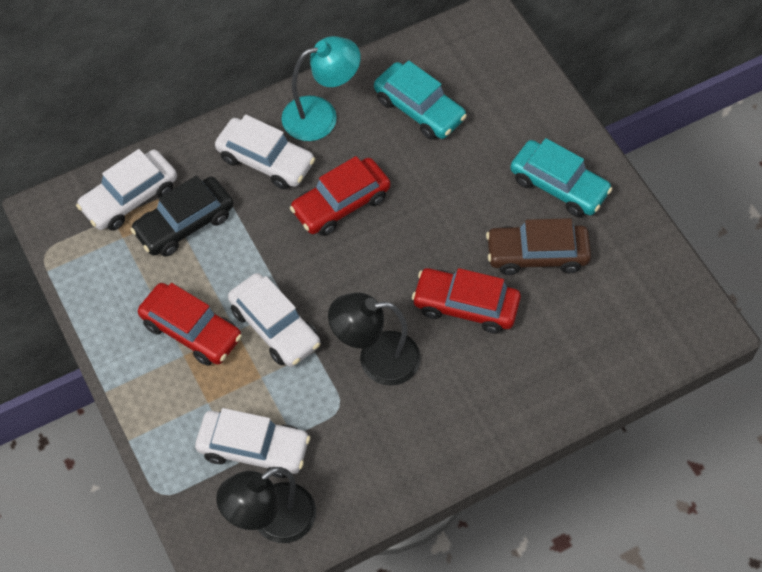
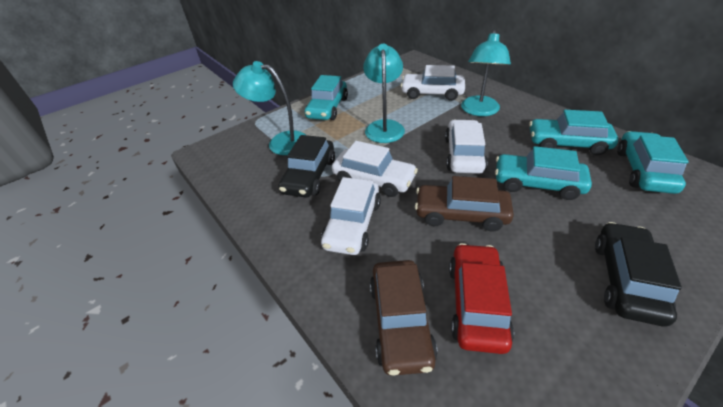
black car: 1 -> 2
black lamp: 2 -> 0
brown car: 1 -> 2
red car: 3 -> 1
turquoise car: 2 -> 4
turquoise lamp: 1 -> 3

